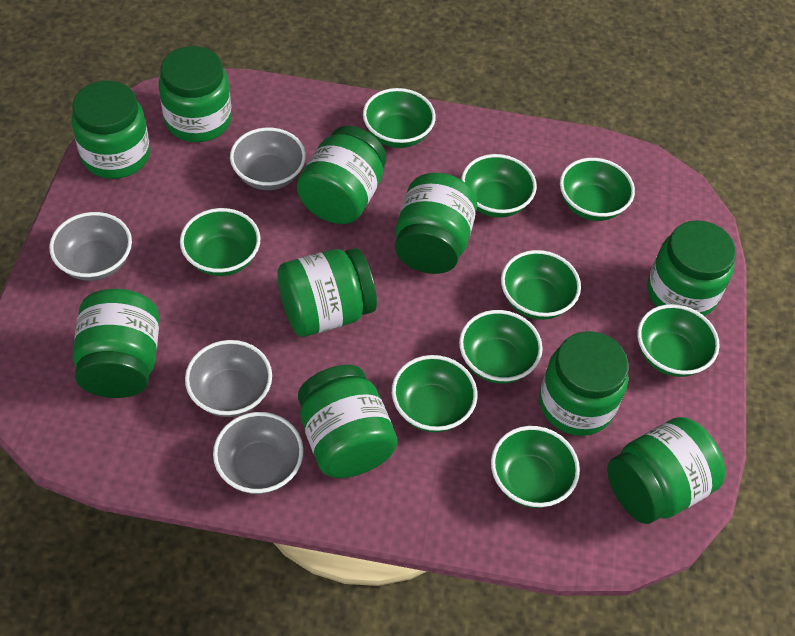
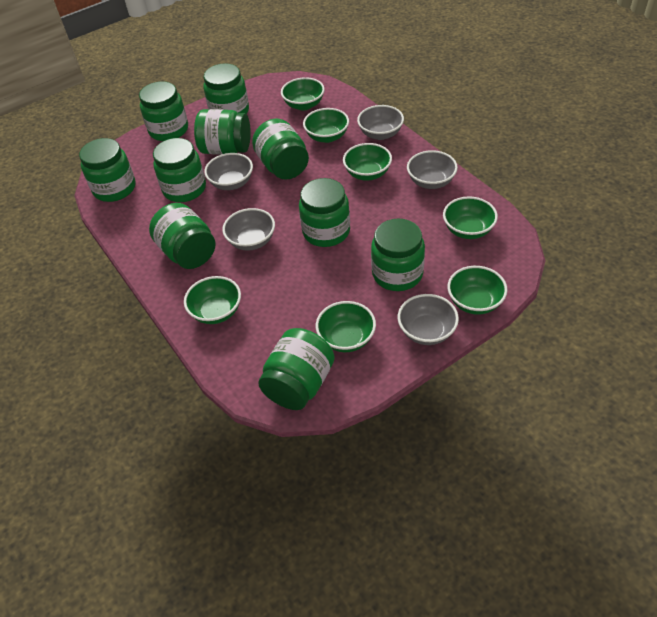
green bowl: 9 -> 7
grey bowl: 4 -> 5

